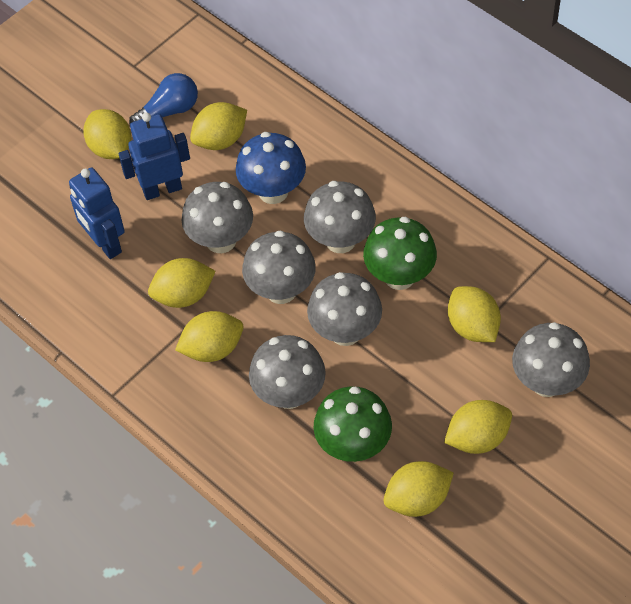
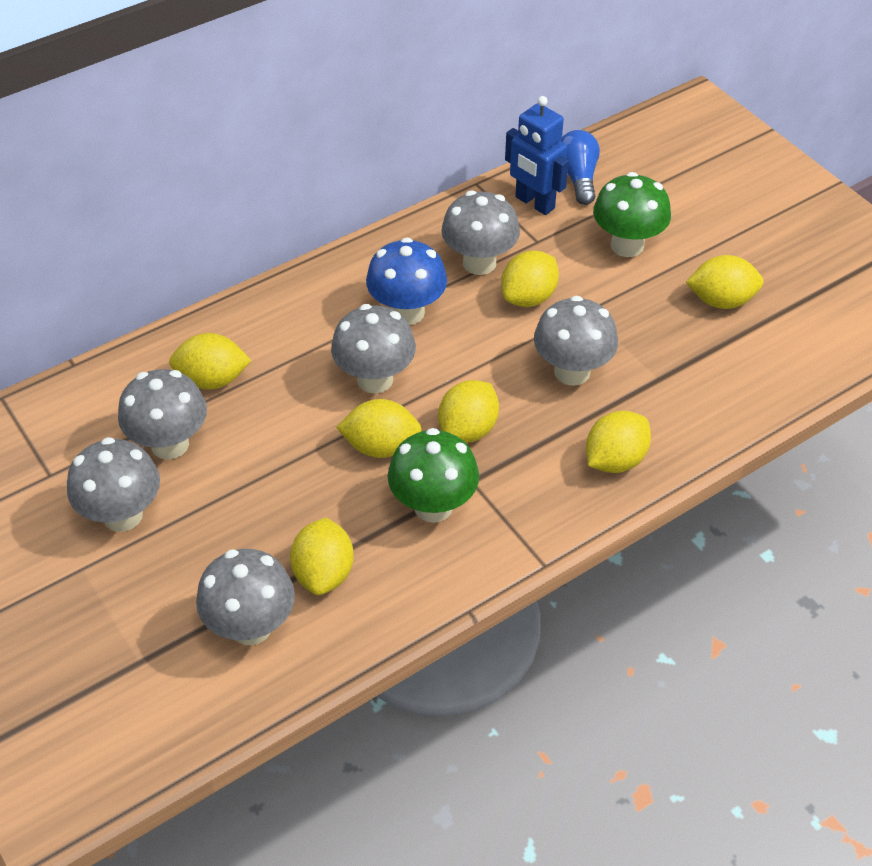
blue robot: 2 -> 1

